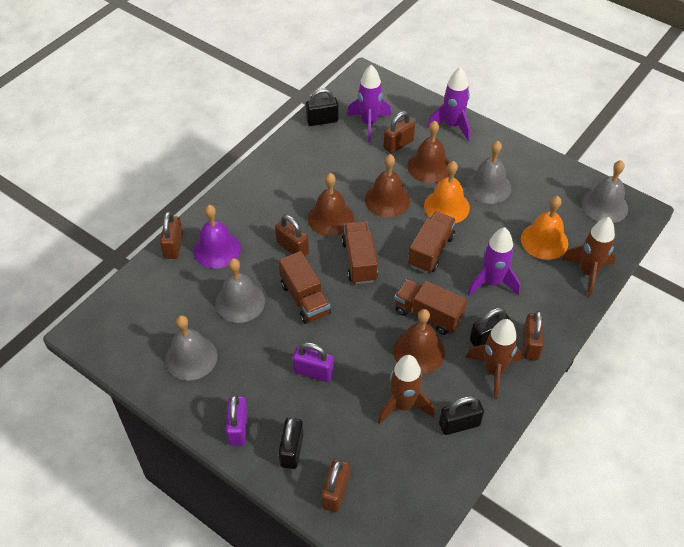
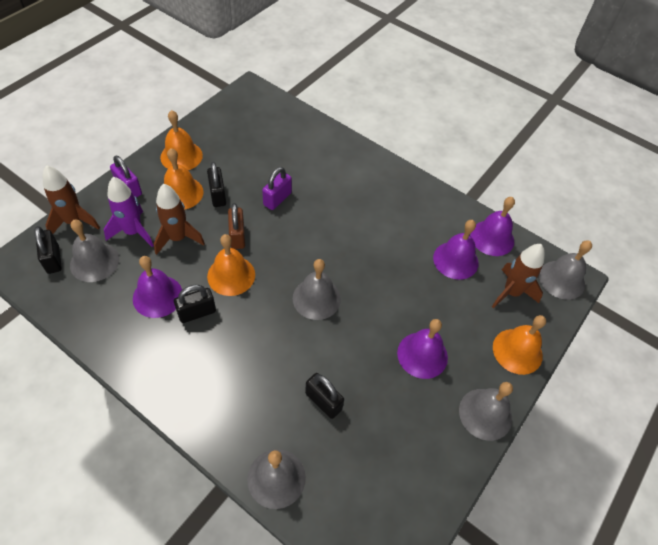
brown bell: 4 -> 0
brown padlock: 5 -> 1
brown truck: 4 -> 0
grey bell: 4 -> 5
orange bell: 2 -> 4
purple bell: 1 -> 4
purple rocket: 3 -> 1

